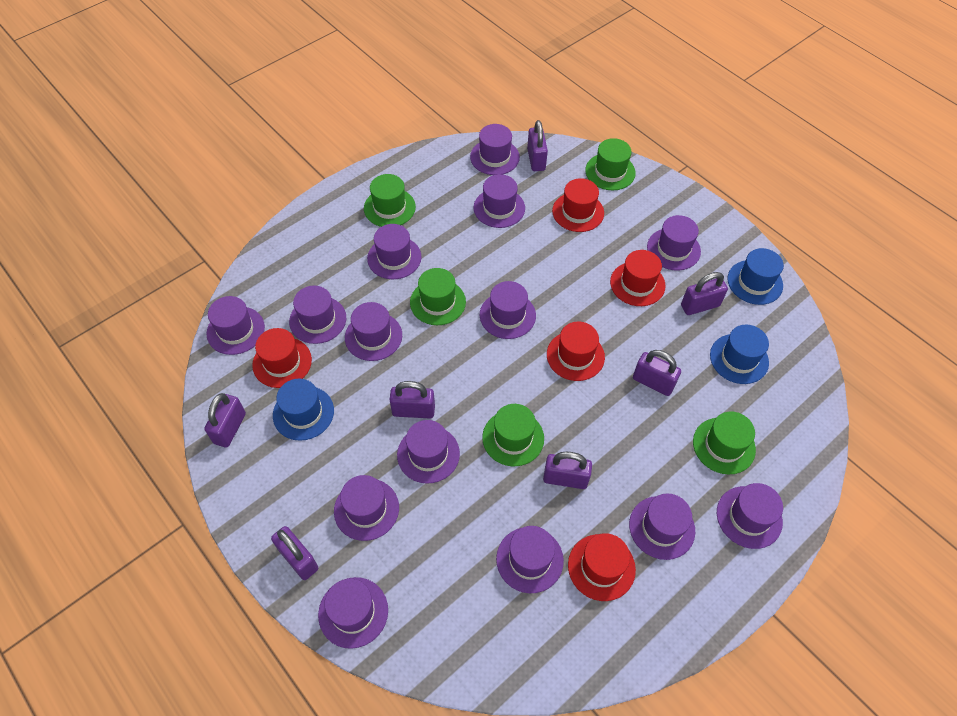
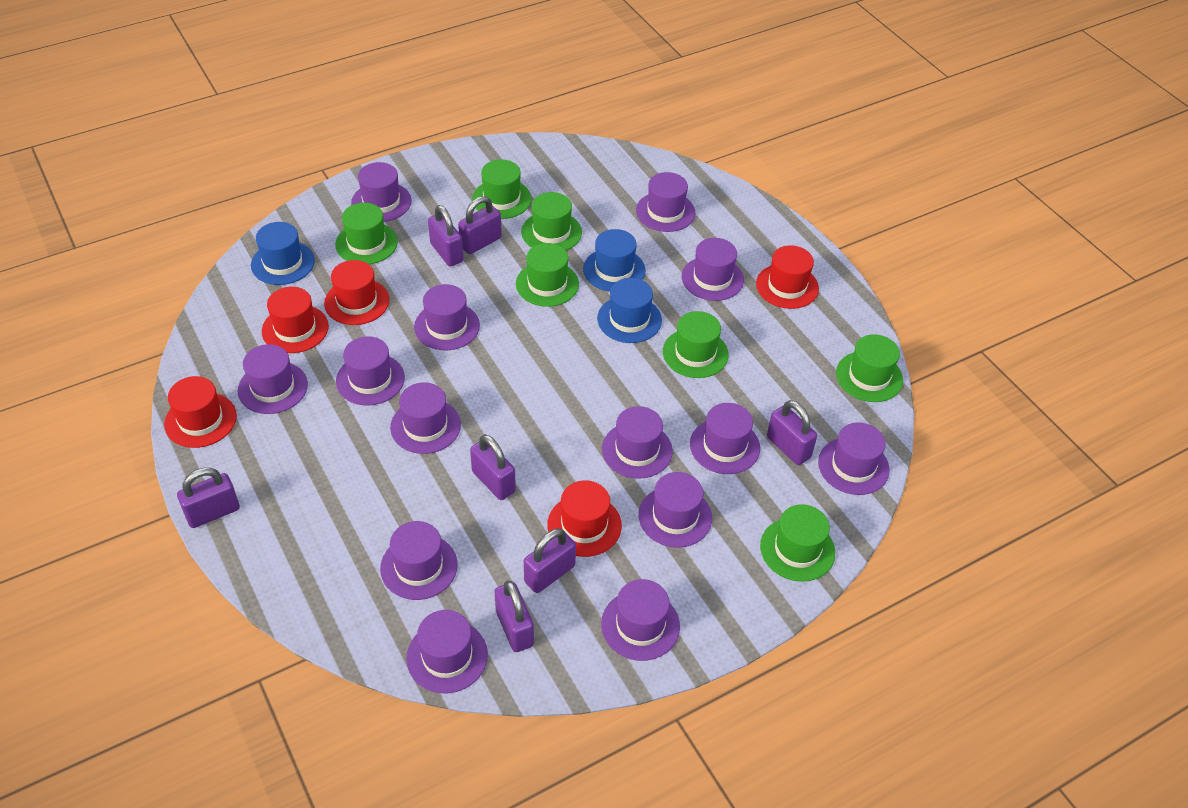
green hat: 5 -> 7

